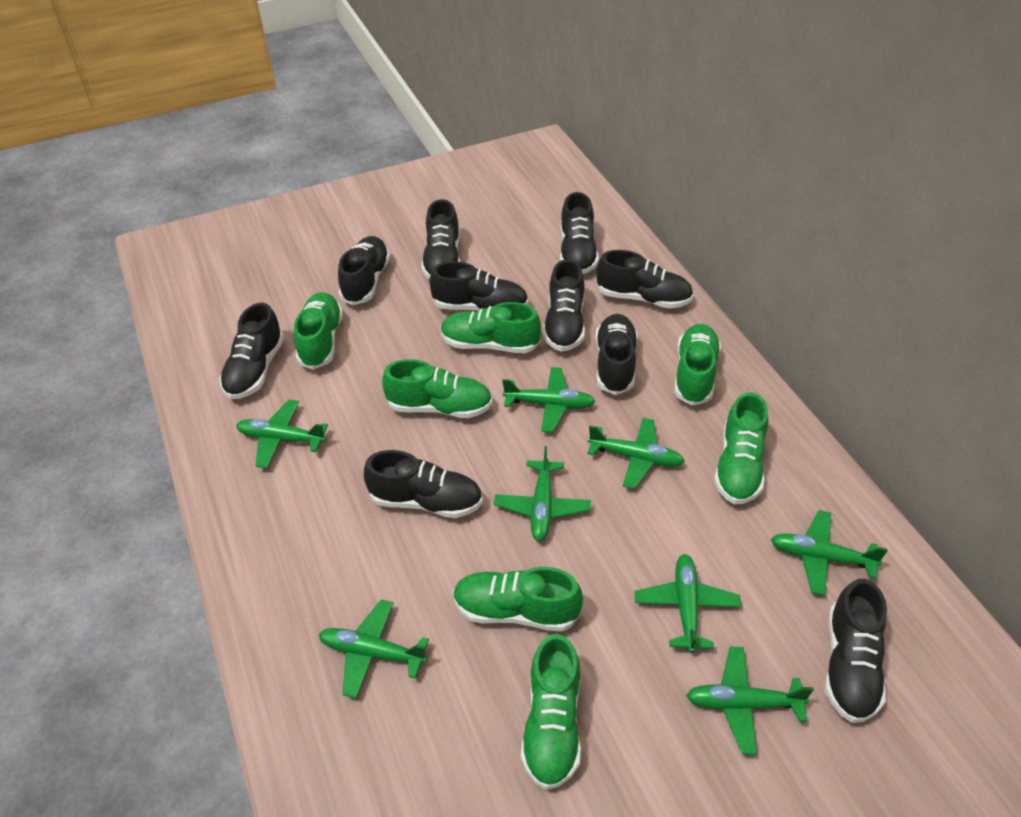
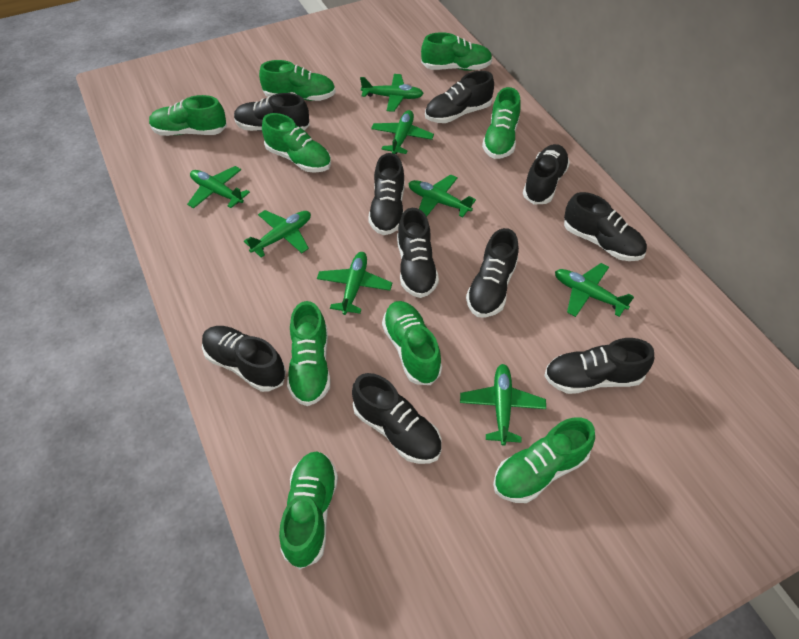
green shoe: 7 -> 9

